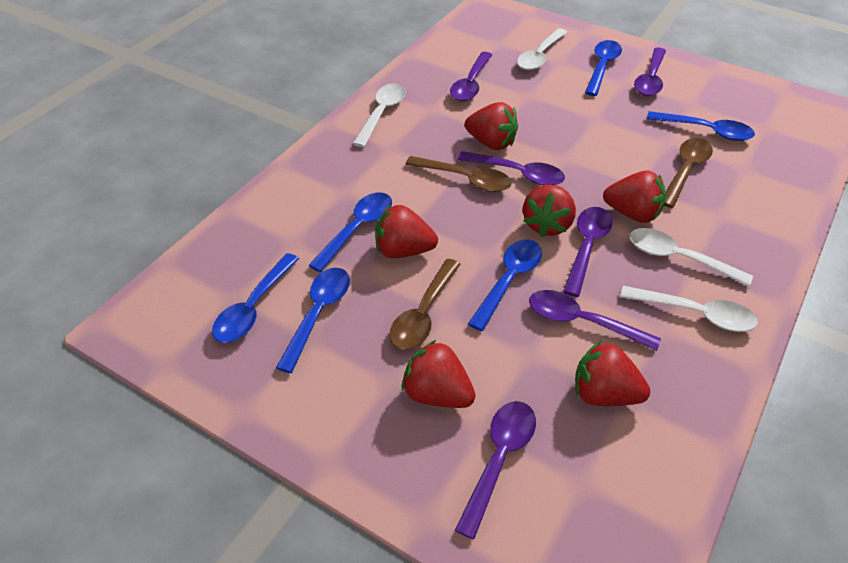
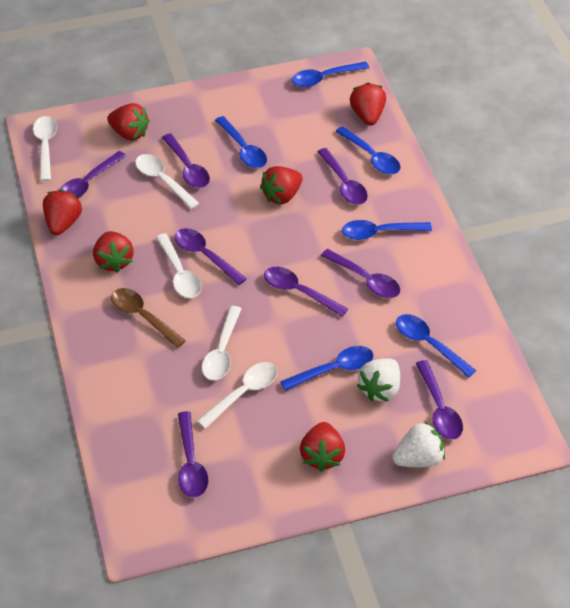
brown spoon: 3 -> 1
purple spoon: 6 -> 8
white spoon: 4 -> 5
white strawberry: 0 -> 2

